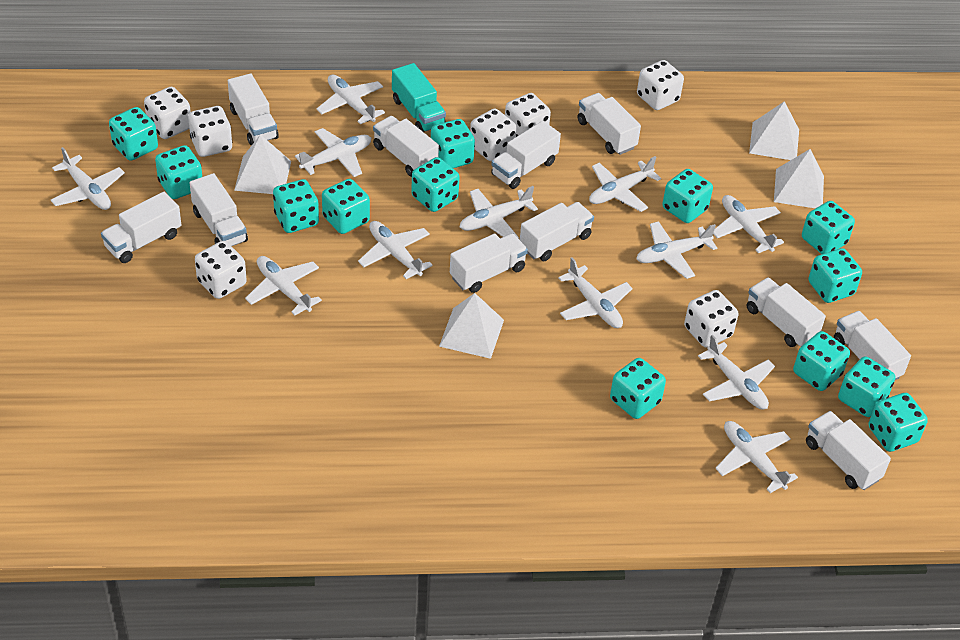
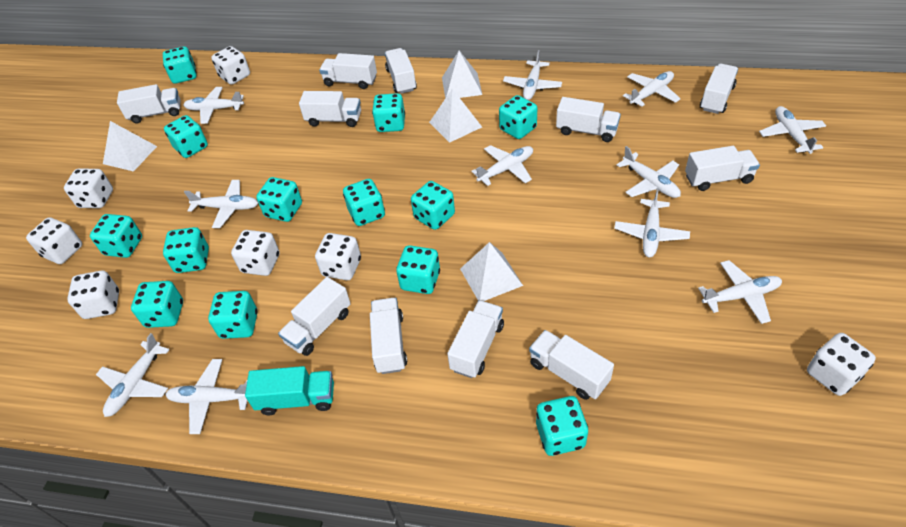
white plane: 12 -> 11

